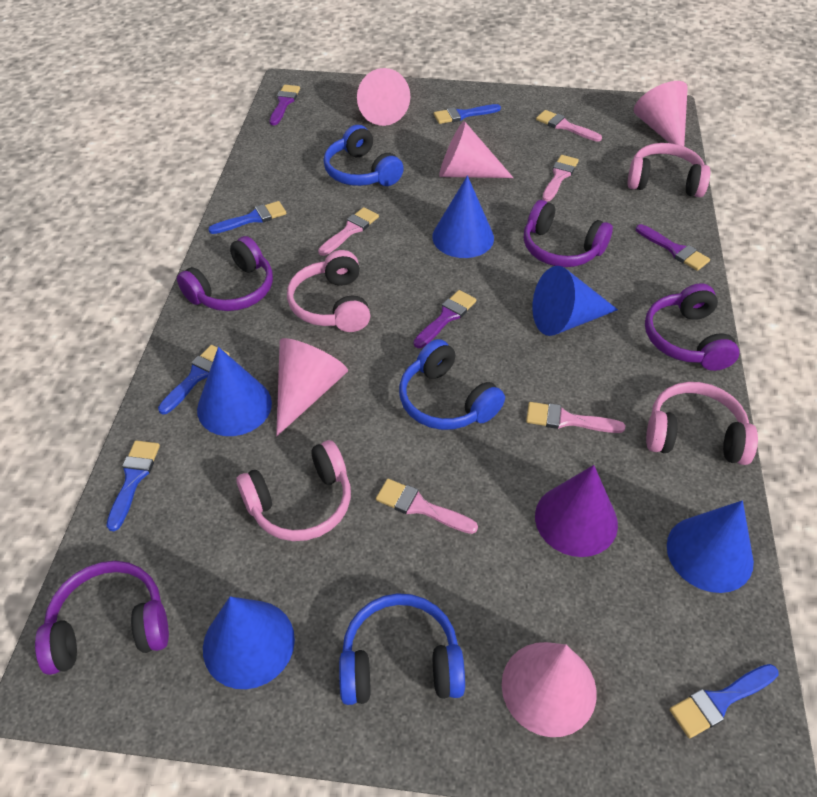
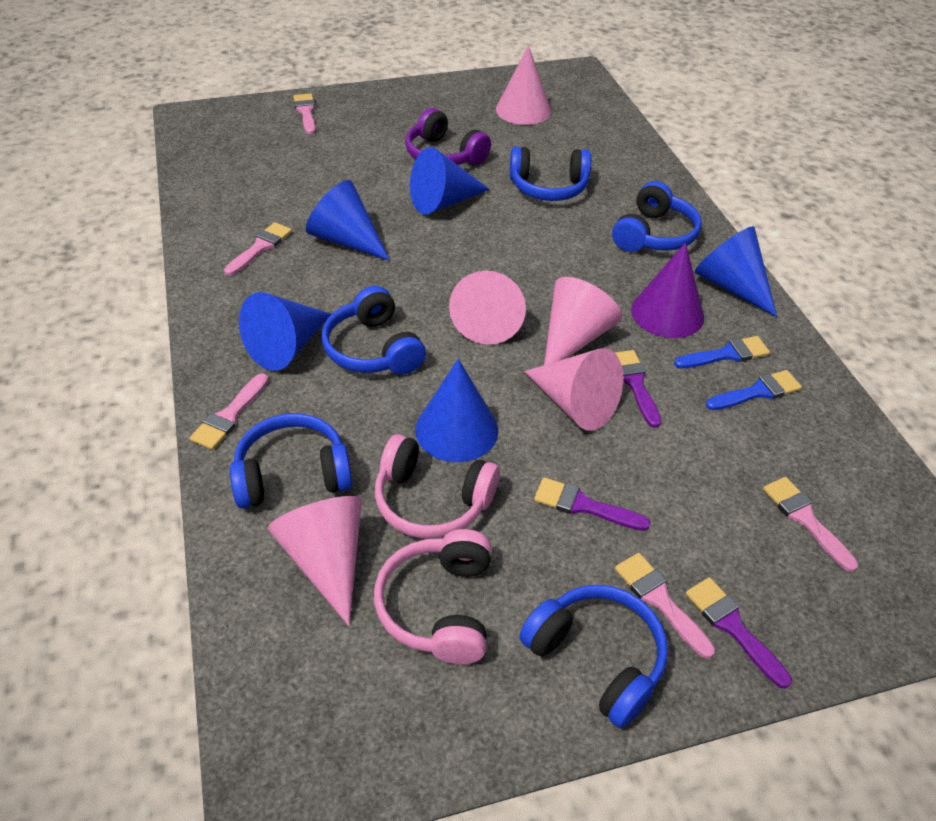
blue brush: 5 -> 2
blue headphones: 3 -> 5
pink headphones: 4 -> 2
purple headphones: 4 -> 1

